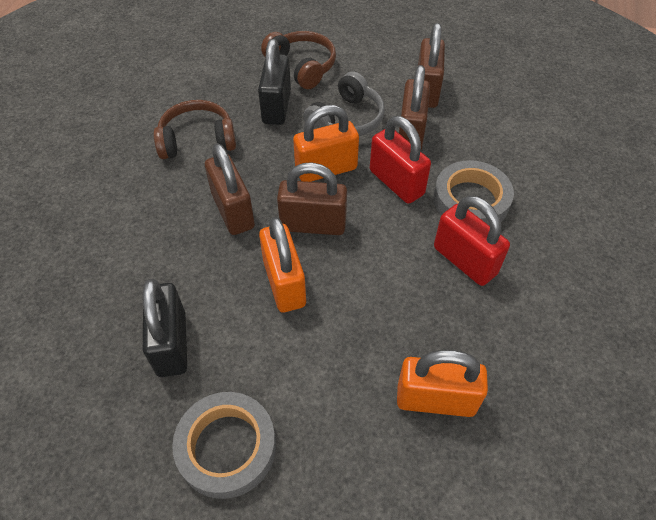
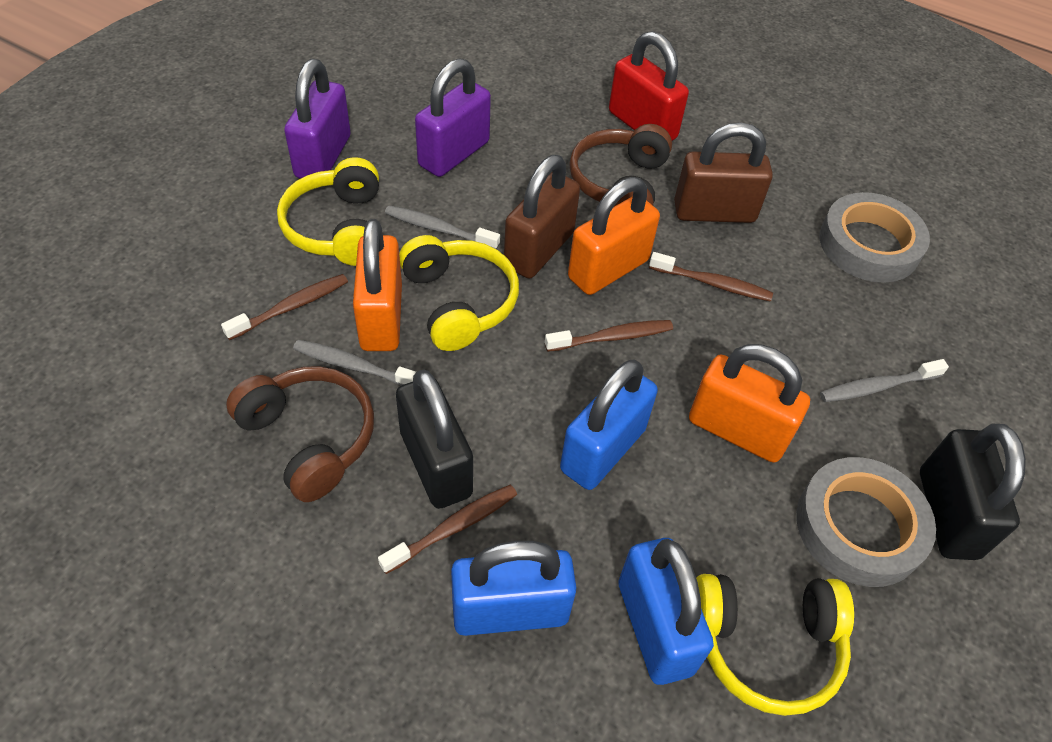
blue padlock: 0 -> 3
brown padlock: 4 -> 2
brown toothbrush: 0 -> 4
grey headphones: 1 -> 0
grey toothbrush: 0 -> 3
purple padlock: 0 -> 2
red padlock: 2 -> 1
yellow headphones: 0 -> 3

